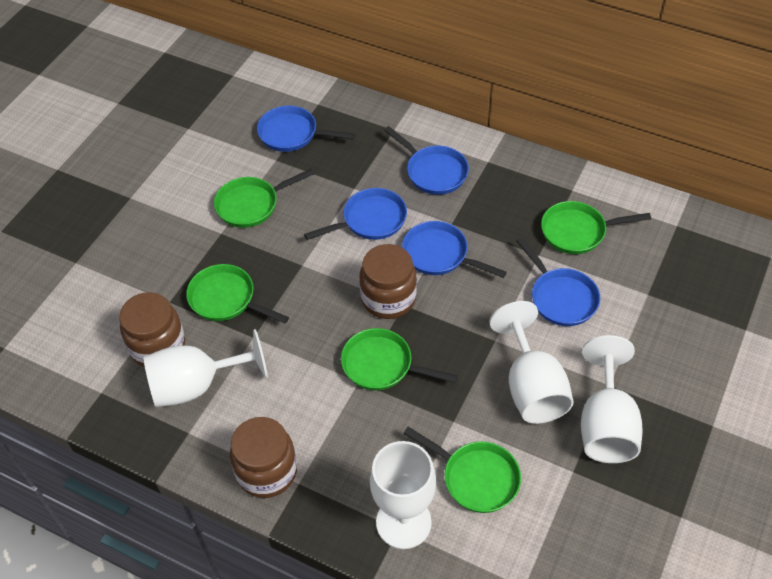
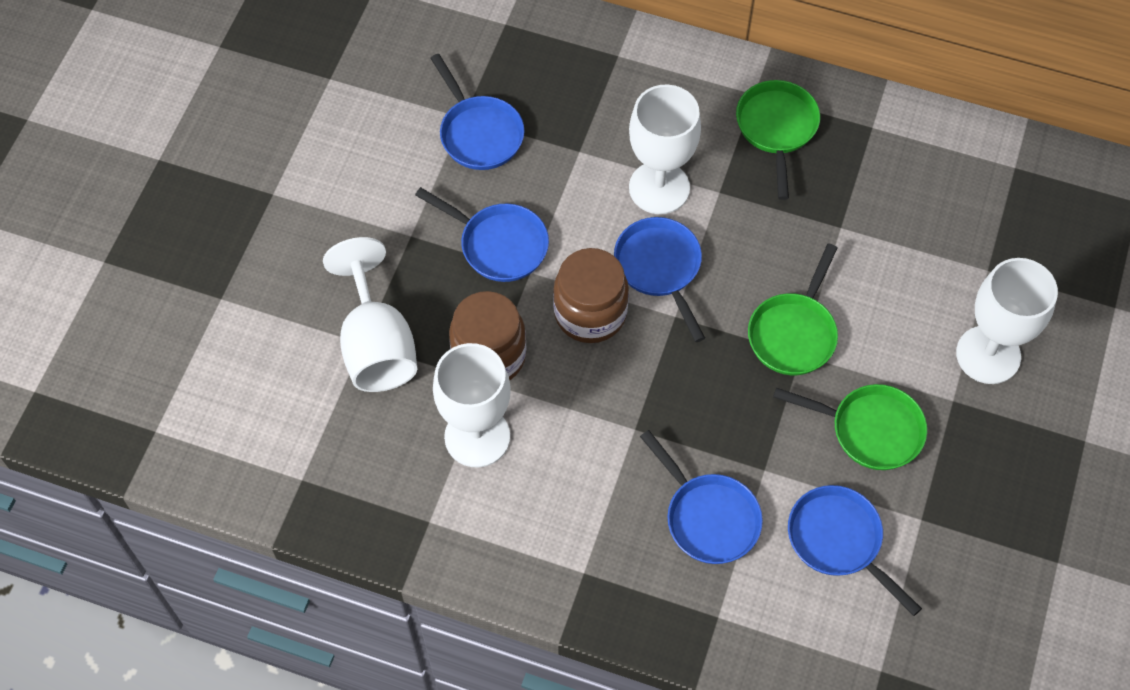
brown jar: 3 -> 2
green pan: 5 -> 3

